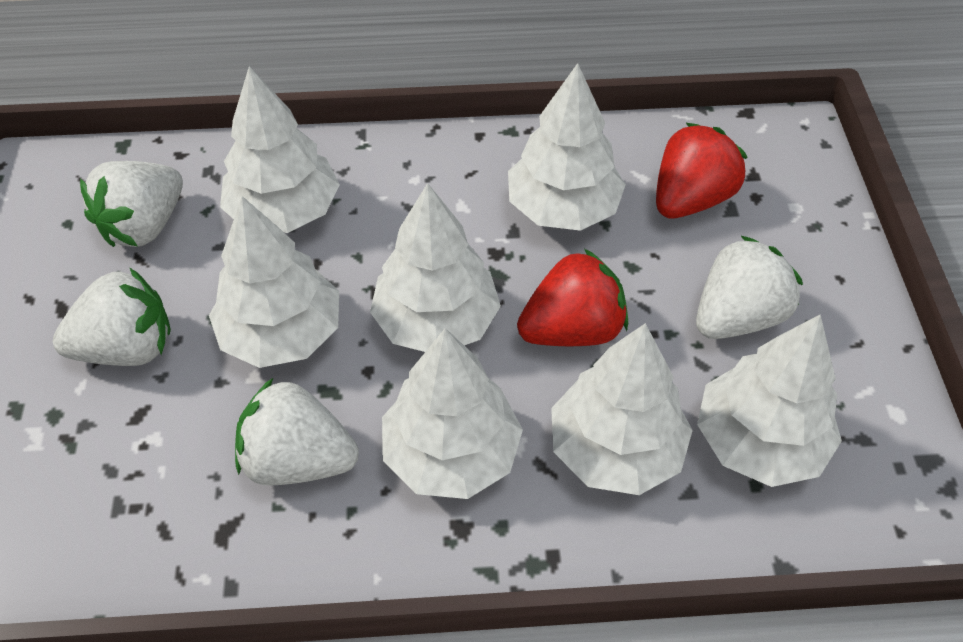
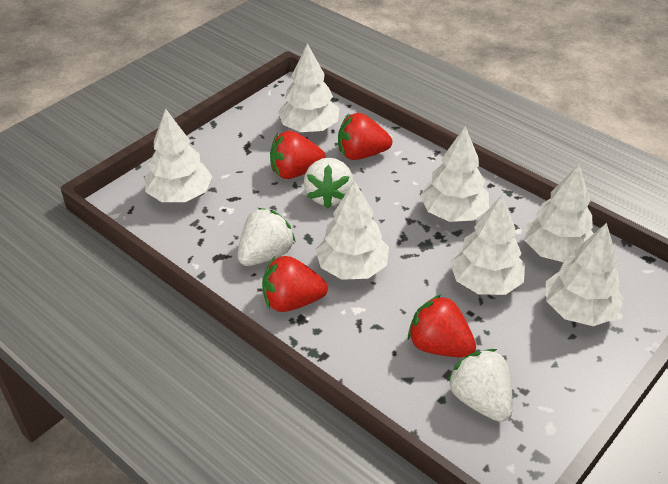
red strawberry: 2 -> 4
white strawberry: 4 -> 3

